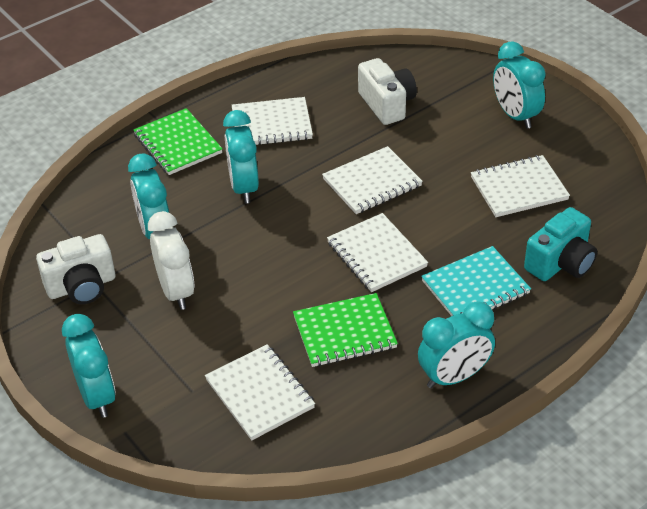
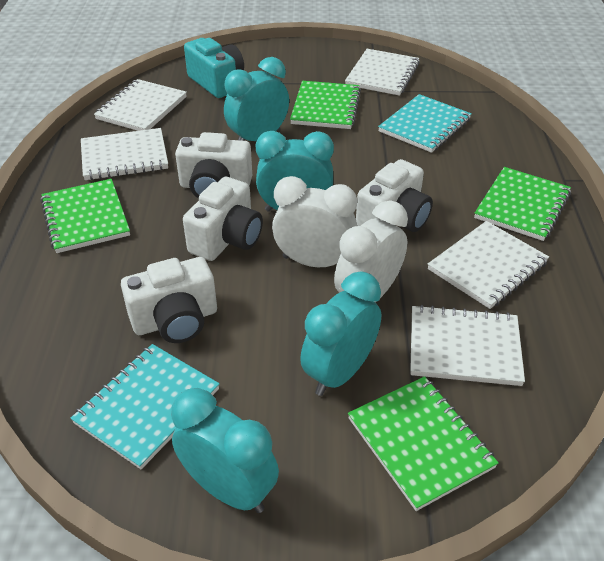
green notebook: 2 -> 4
turquoise clock: 5 -> 4
turquoise notebook: 1 -> 2
white camera: 2 -> 4
white clock: 1 -> 2

